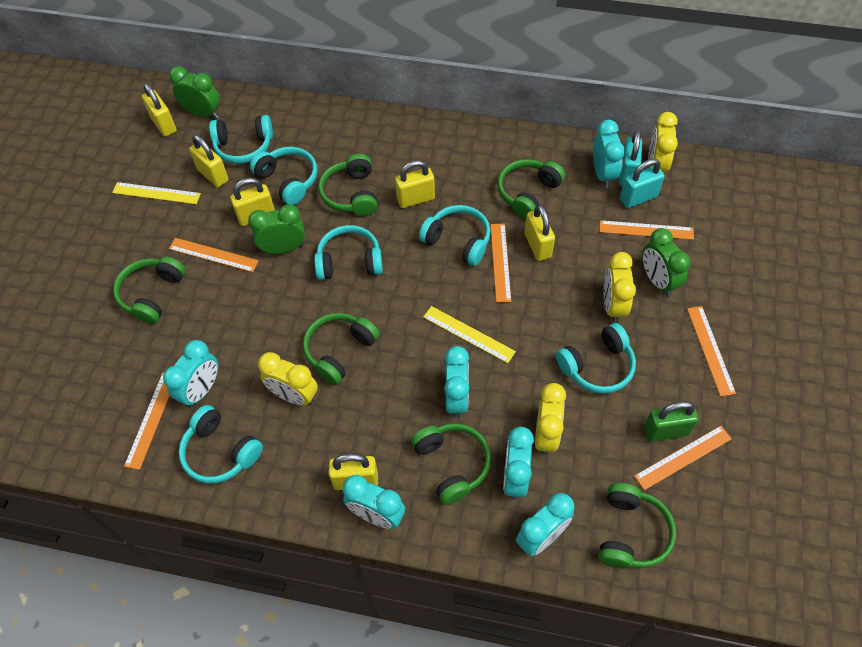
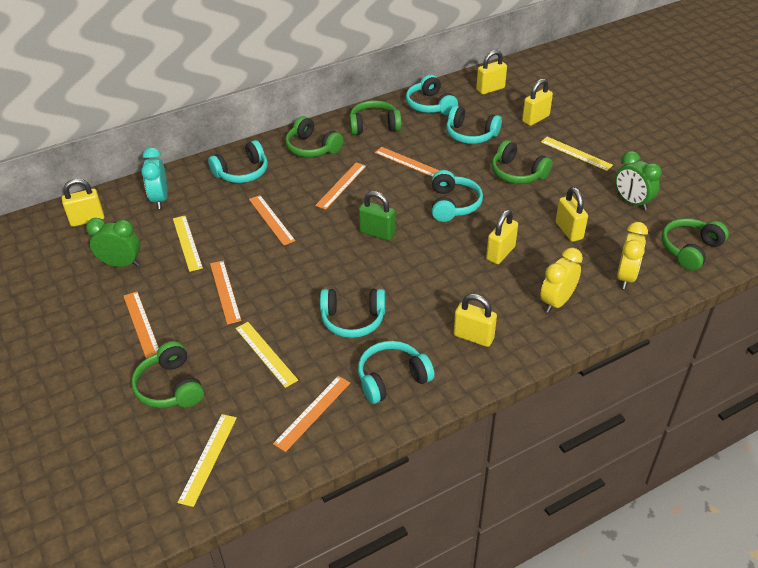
green clock: 3 -> 2
green headphones: 6 -> 5
turquoise clock: 6 -> 1
turquoise padlock: 2 -> 0
yellow clock: 4 -> 2
yellow ruler: 2 -> 4

